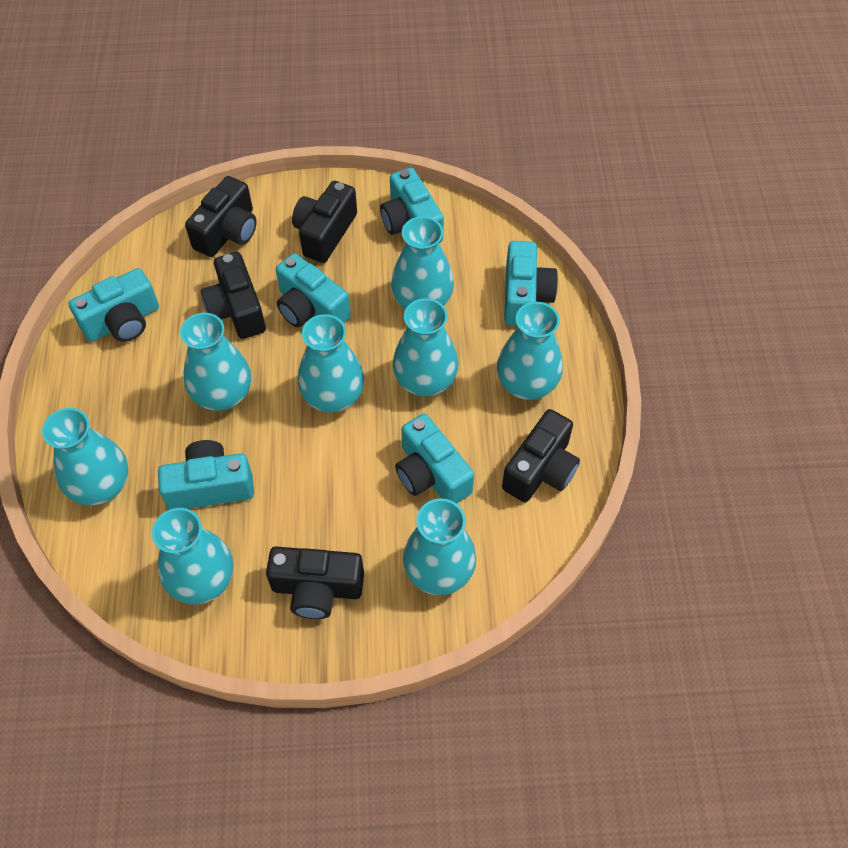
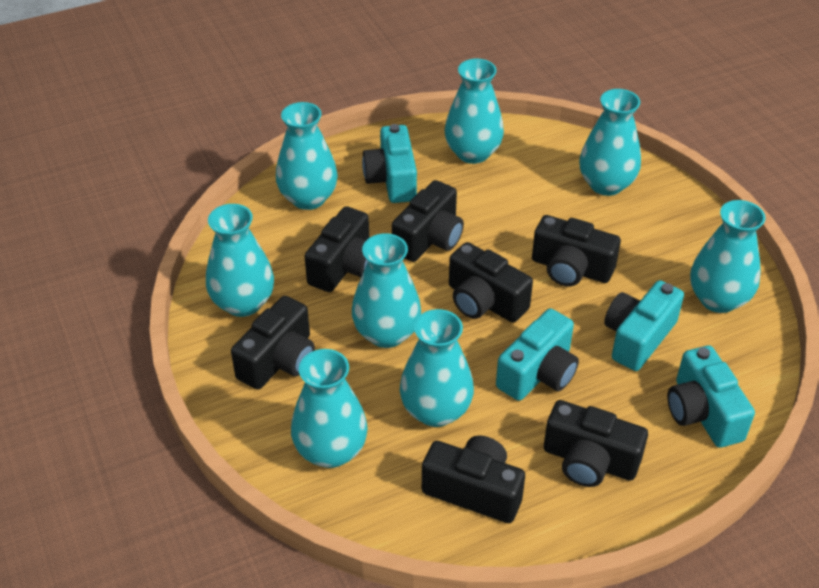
black camera: 5 -> 7
turquoise camera: 6 -> 4

